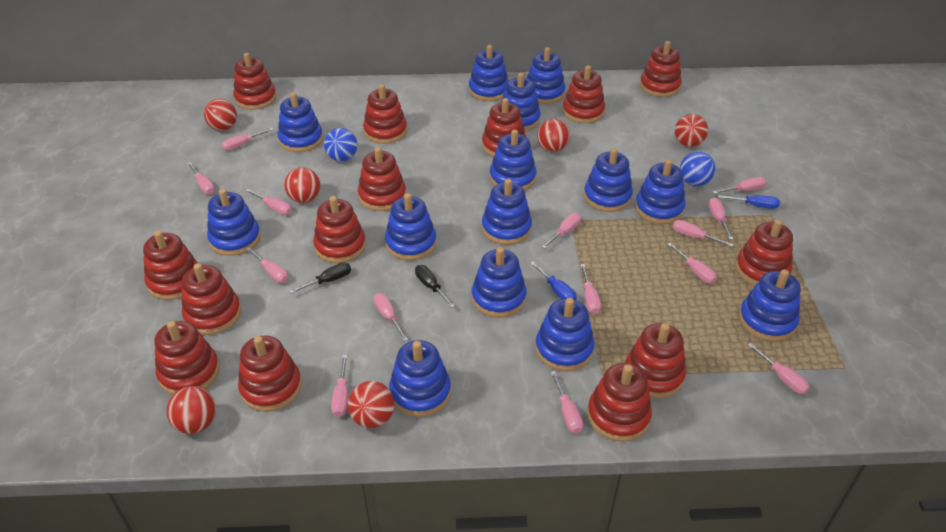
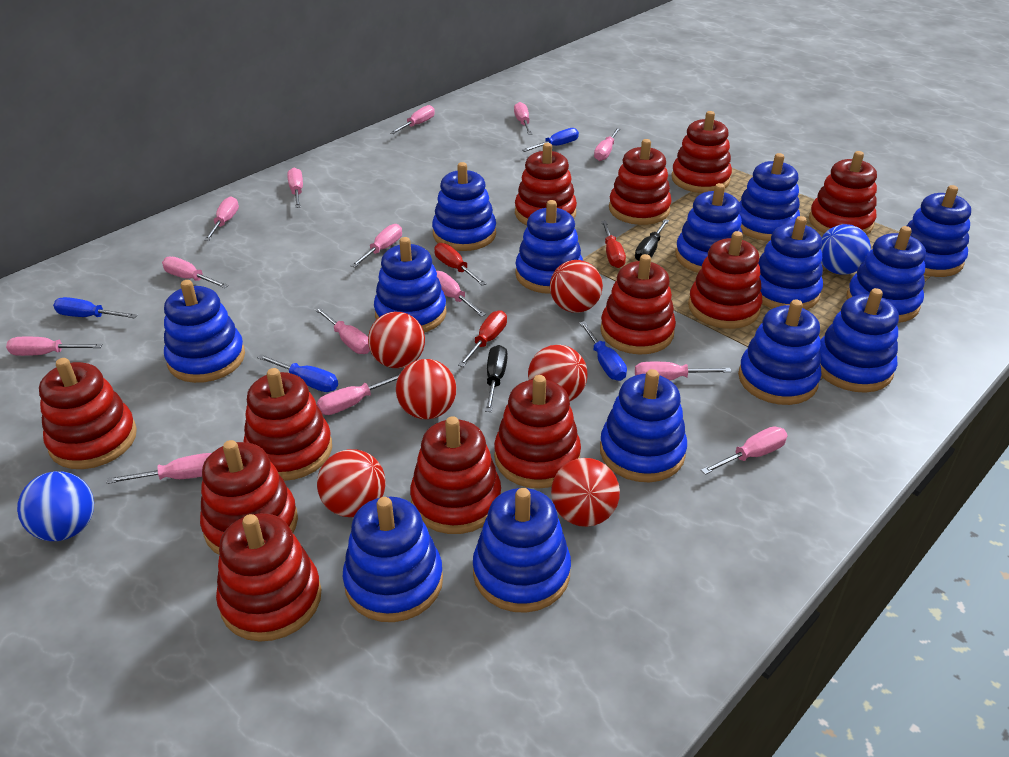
blue screwdriver: 2 -> 4
red screwdriver: 0 -> 3
red stacking toy: 14 -> 12

